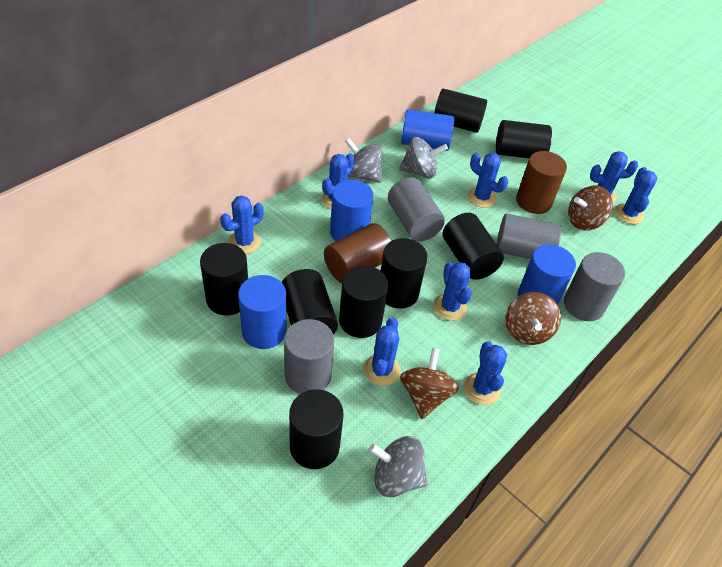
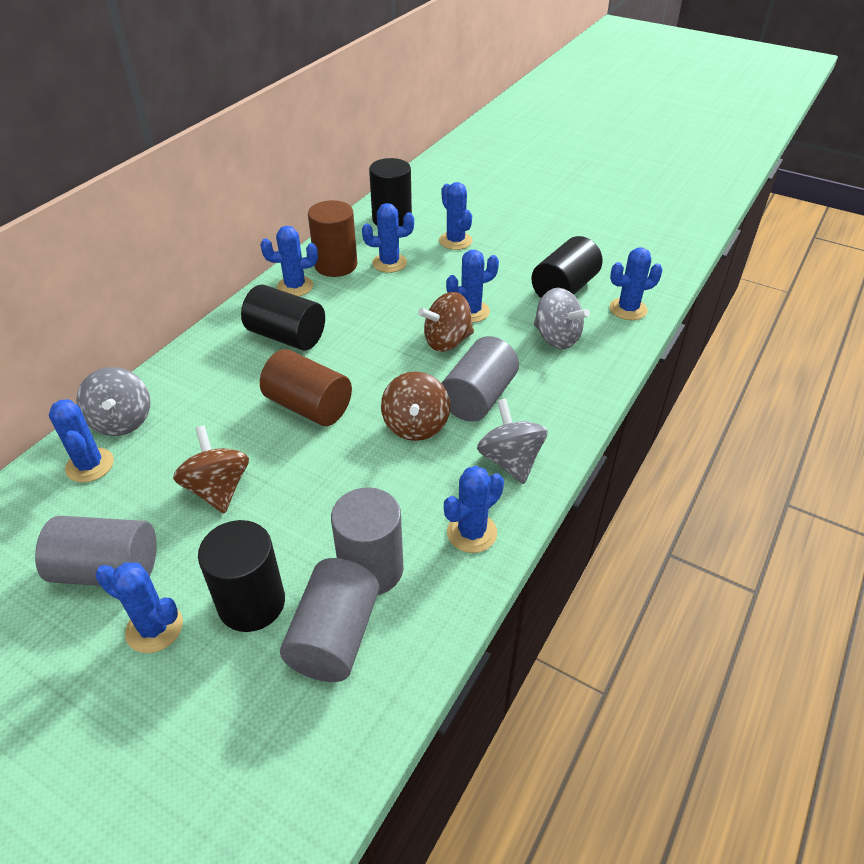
black cylinder: 8 -> 4
blue cylinder: 4 -> 0

